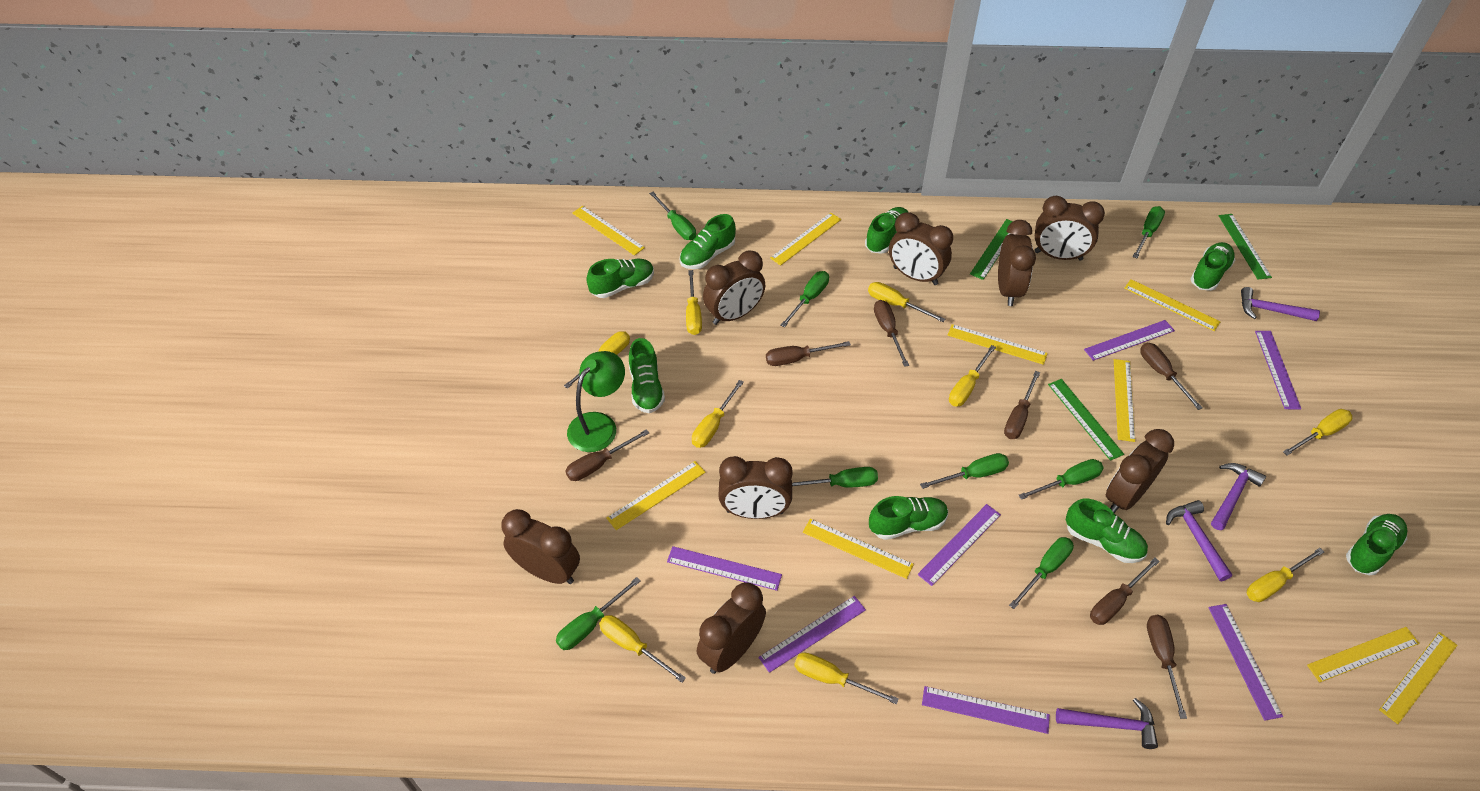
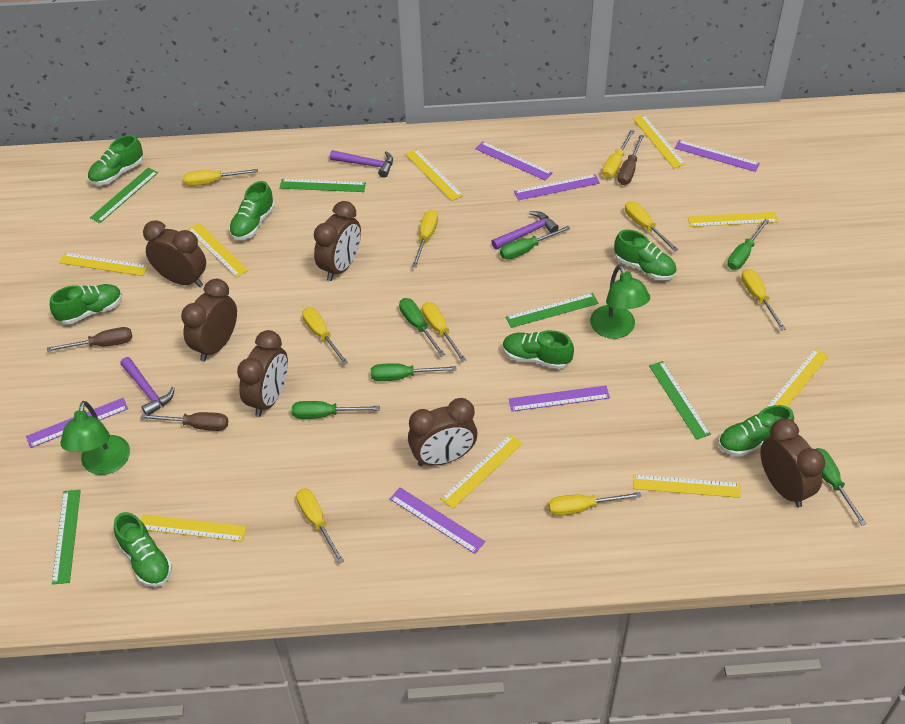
brown clock: 8 -> 6
brown screwdriver: 7 -> 3
green lamp: 1 -> 2
green ruler: 3 -> 5
green screwdriver: 8 -> 6
green shoe: 8 -> 7
purple hammer: 4 -> 3
purple ruler: 7 -> 6

